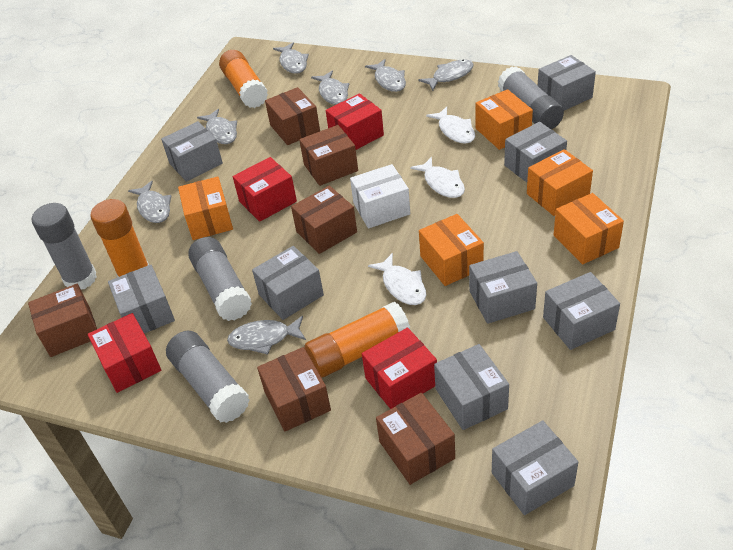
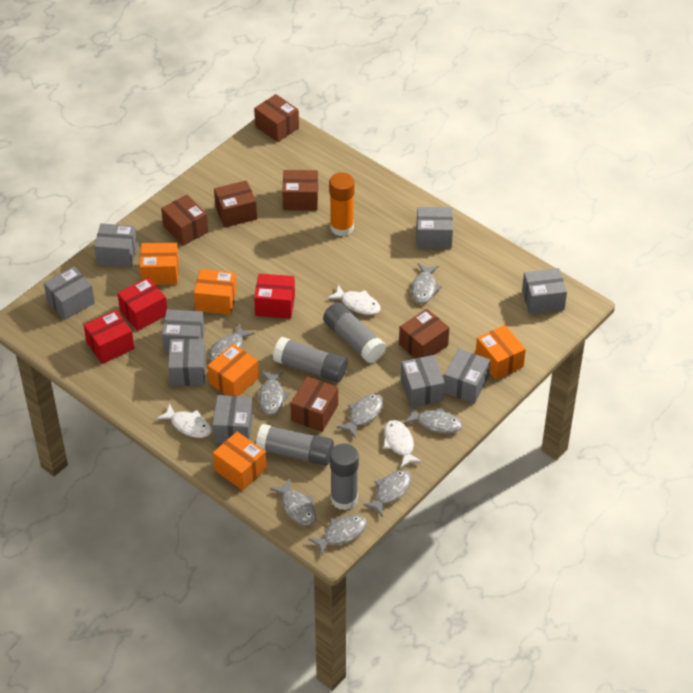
grey fish: 7 -> 8
orange glue stick: 3 -> 1
red box: 4 -> 3
white box: 1 -> 0

